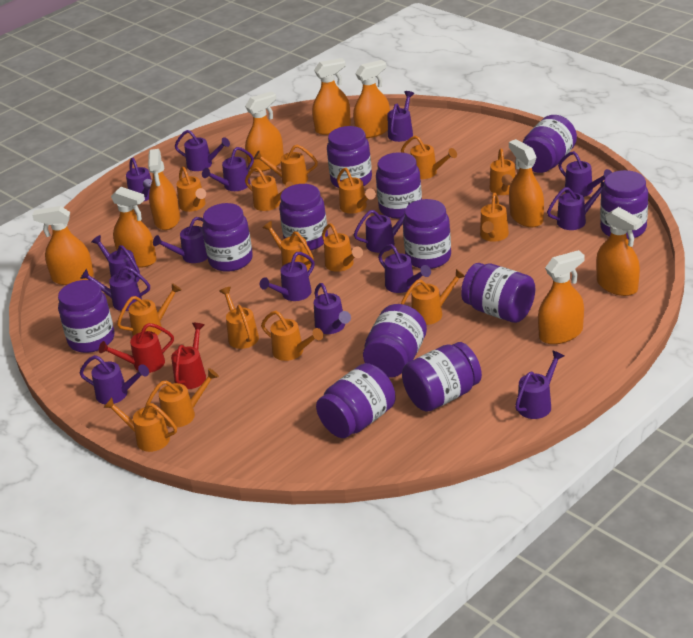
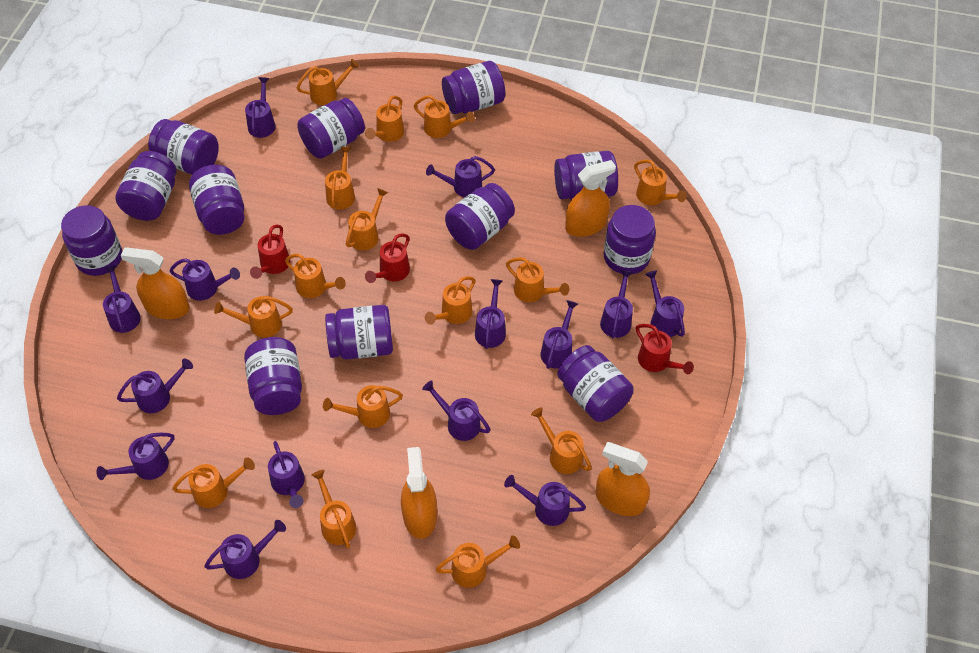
orange spray bottle: 9 -> 4
purple watering can: 15 -> 14
red watering can: 2 -> 3

